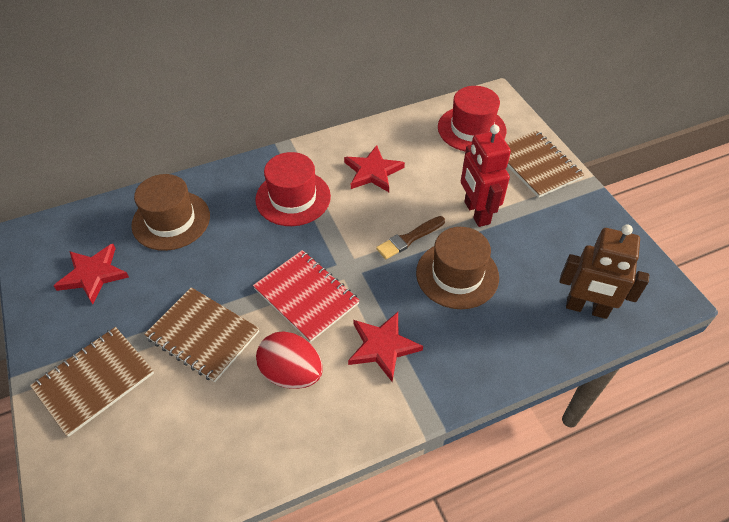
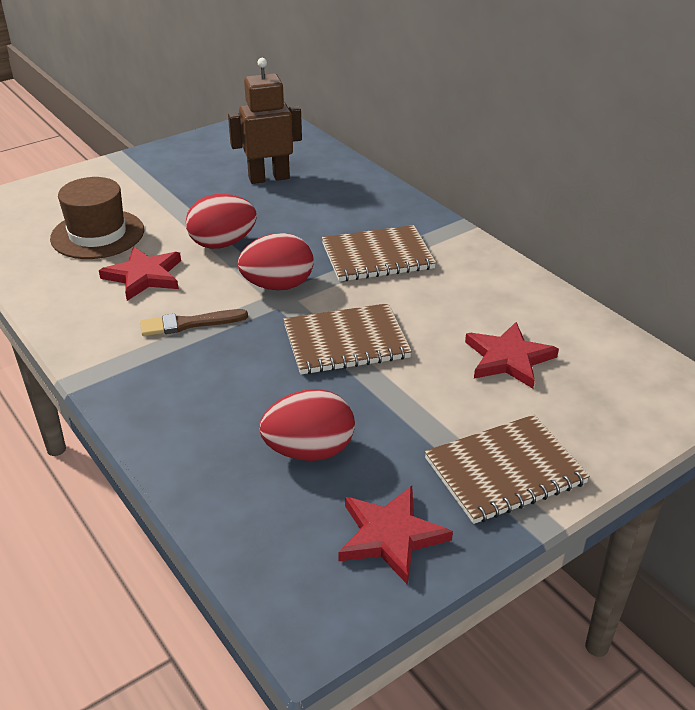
brown hat: 2 -> 1
red egg: 1 -> 3
red hat: 2 -> 0
red notebook: 1 -> 0
red robot: 1 -> 0

